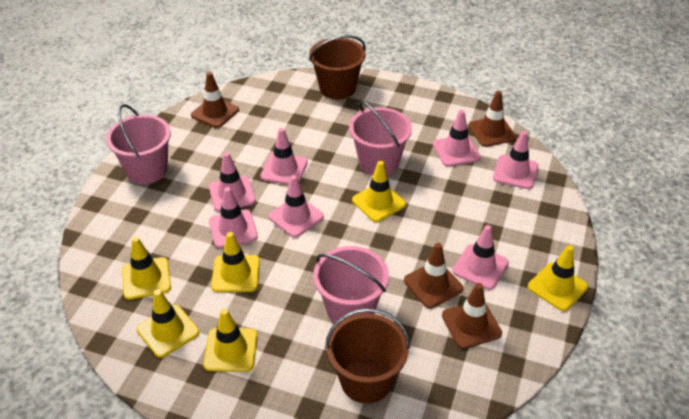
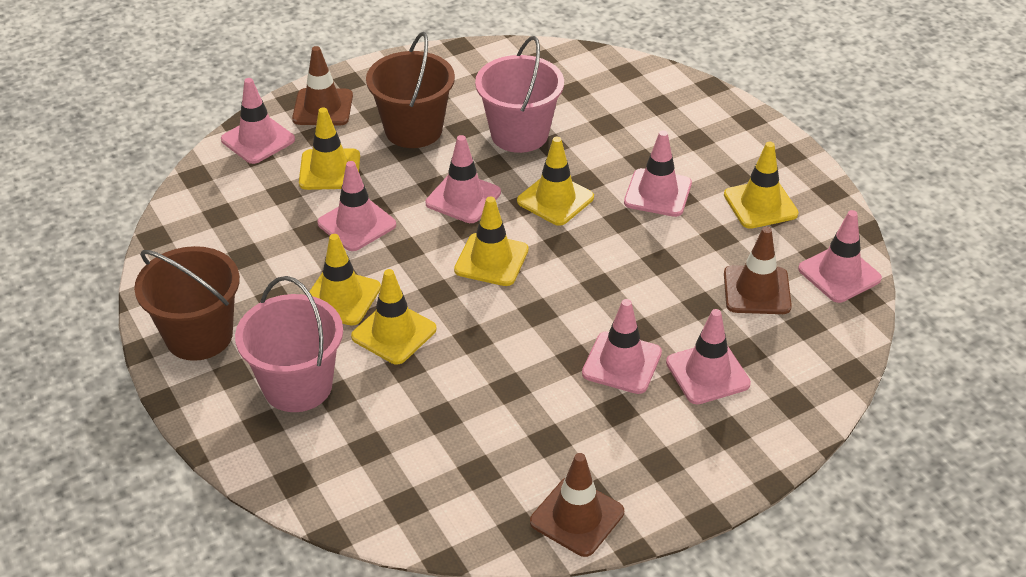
brown traffic cone: 4 -> 3
pink bucket: 3 -> 2

